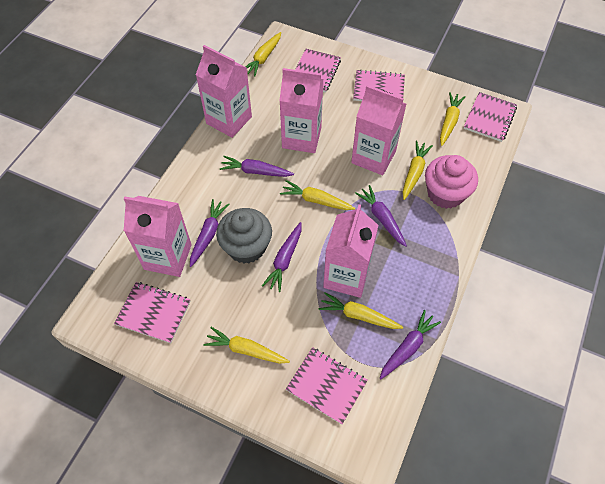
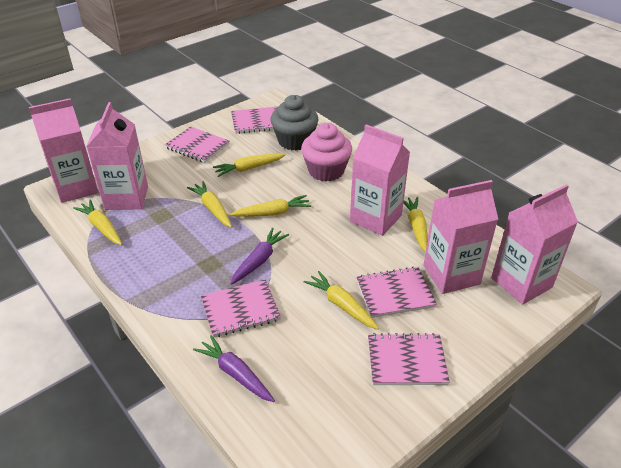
purple carrot: 5 -> 2

